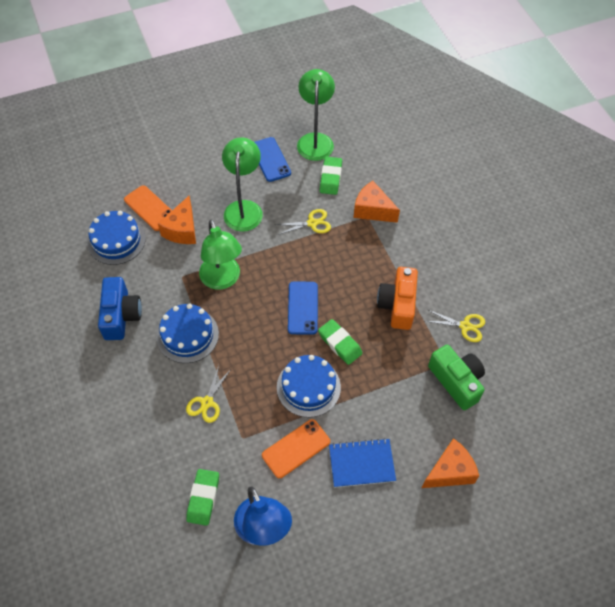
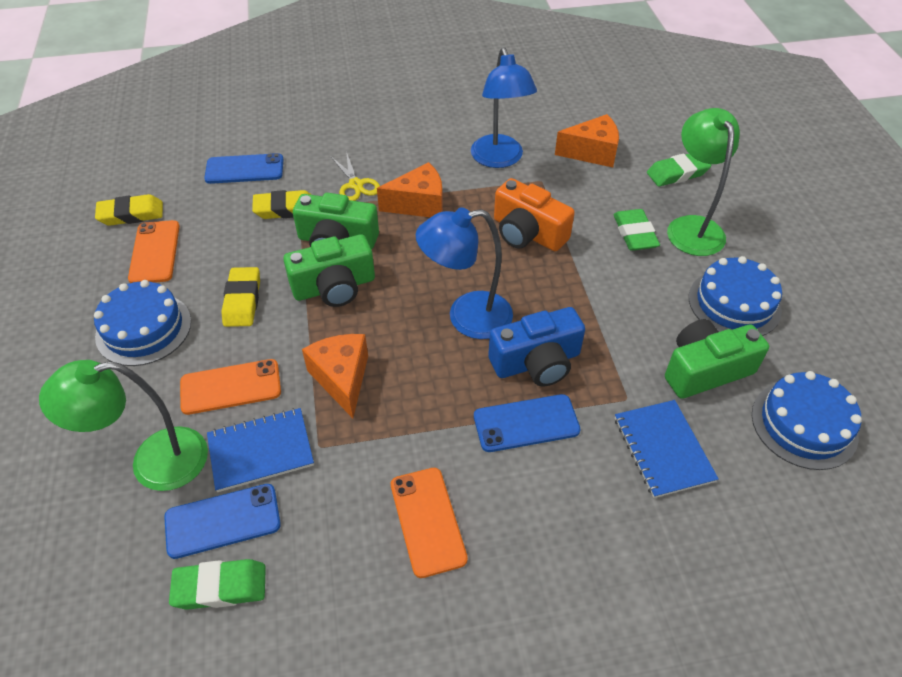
blue lamp: 1 -> 2
blue notebook: 1 -> 2
blue phone: 2 -> 3
green camera: 1 -> 3
green lamp: 3 -> 2
orange phone: 2 -> 3
yellow eraser: 0 -> 3
yellow scissors: 3 -> 1

